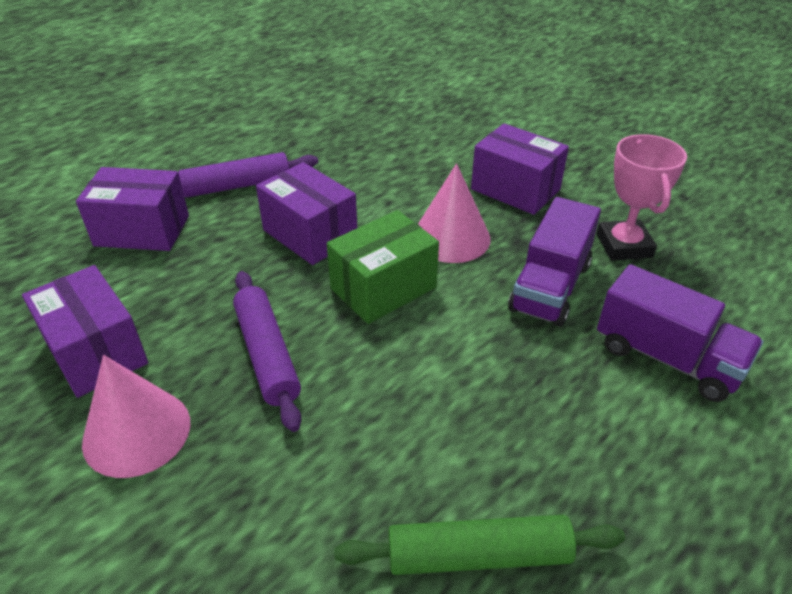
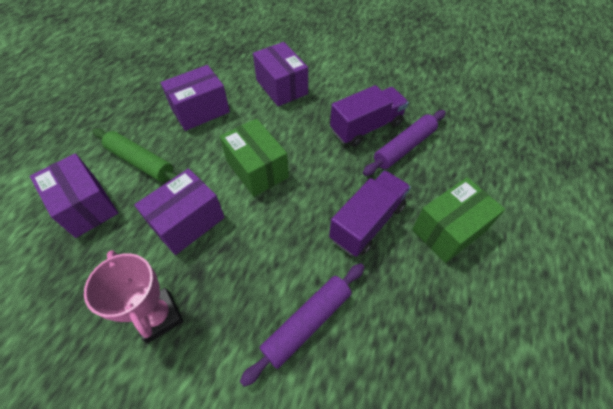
green box: 1 -> 2
pink cone: 2 -> 0

